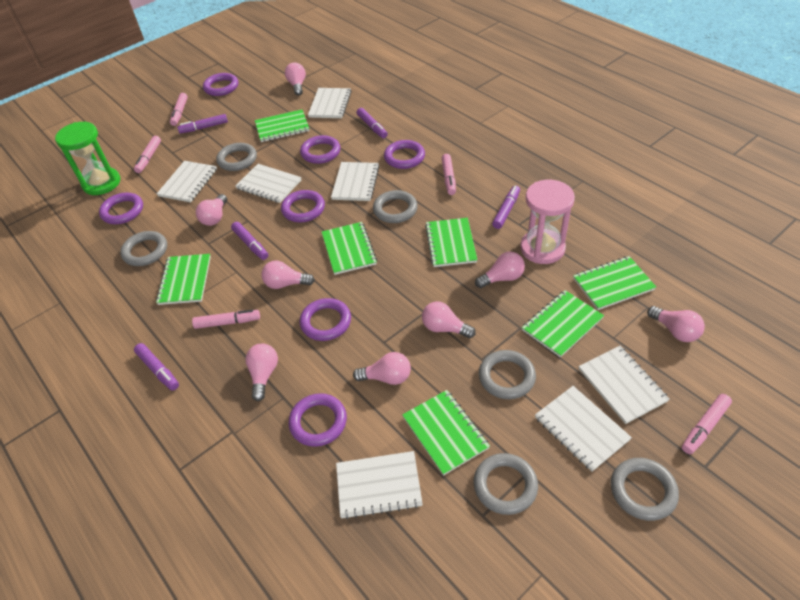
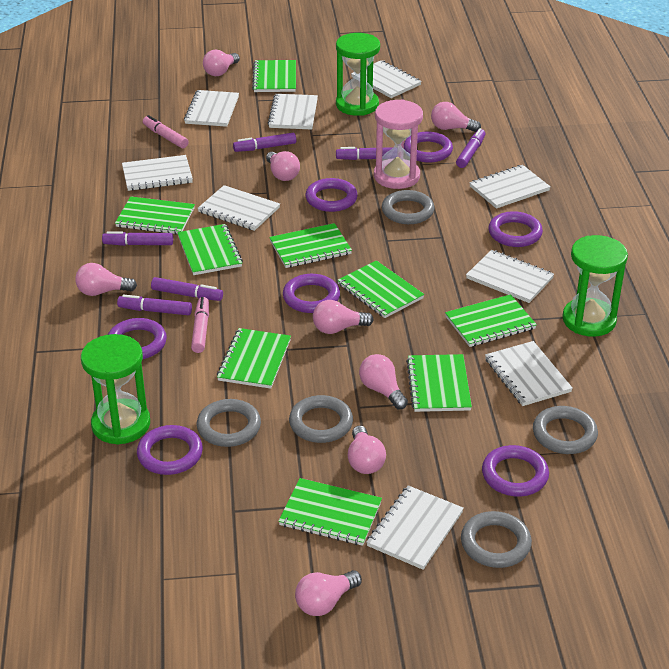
green hourglass: 1 -> 3
green notebook: 7 -> 9
grey ring: 6 -> 5
pink marker: 5 -> 2
purple marker: 5 -> 6
white notebook: 7 -> 9

